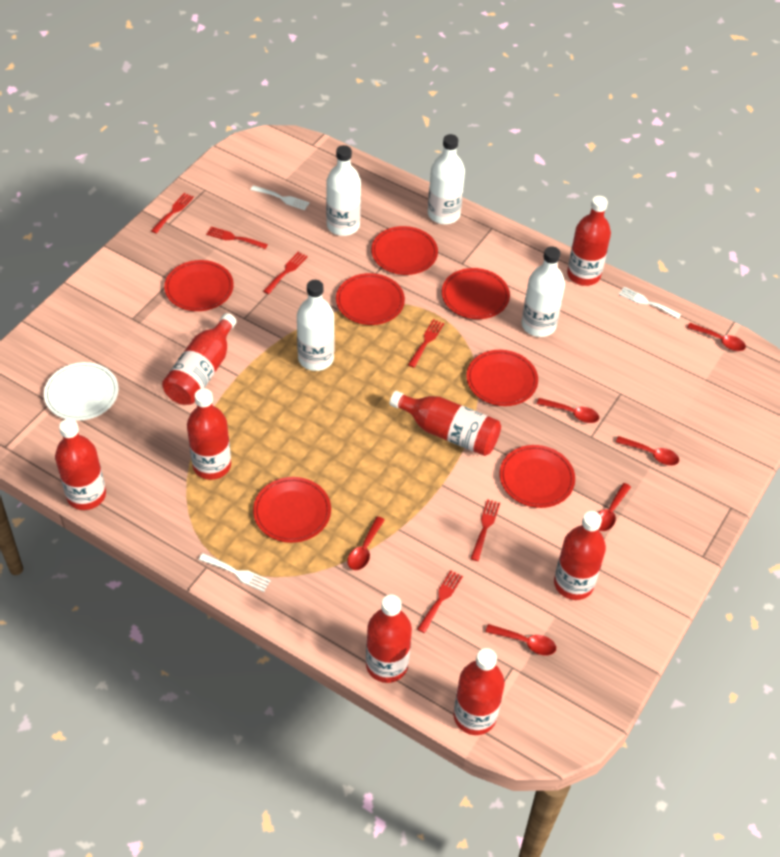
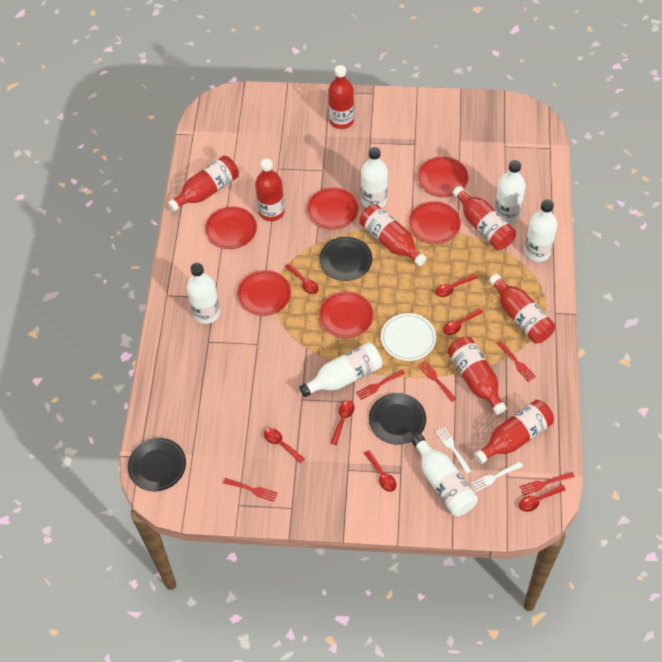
black plate: 0 -> 3
red fork: 6 -> 5
red plate: 7 -> 6
red spoon: 6 -> 7
white bottle: 4 -> 6
white fork: 3 -> 2

